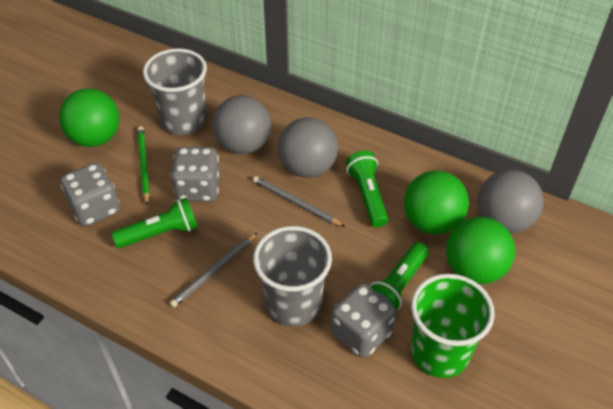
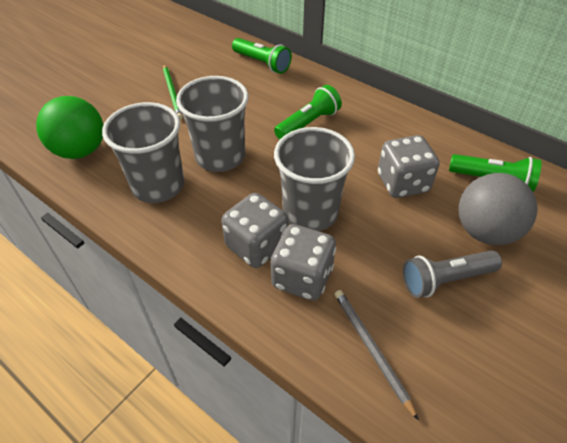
green ball: 3 -> 1
green cup: 1 -> 0
grey ball: 3 -> 1
grey cup: 2 -> 3
grey flashlight: 0 -> 1
grey pencil: 2 -> 1

